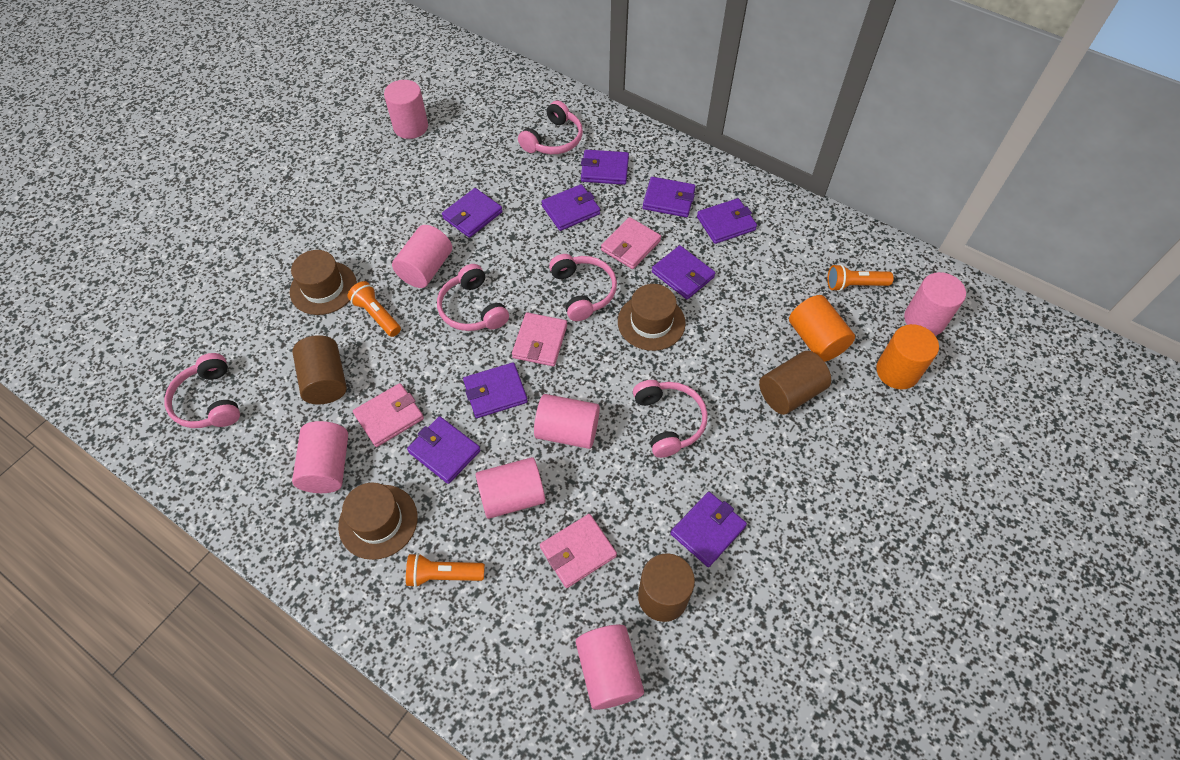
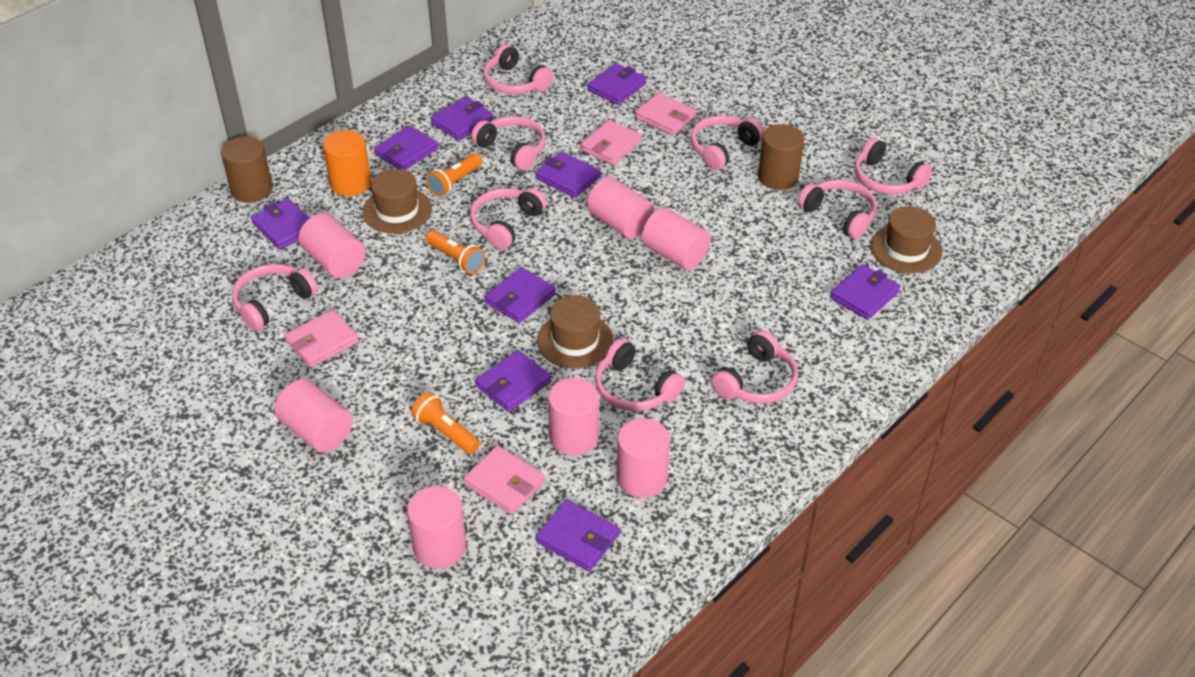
brown cylinder: 3 -> 2
orange cylinder: 2 -> 1
pink headphones: 5 -> 9

